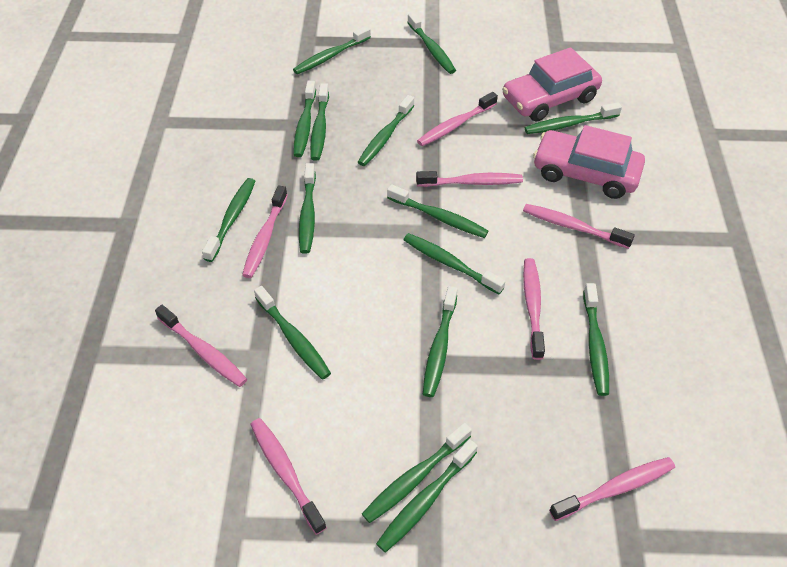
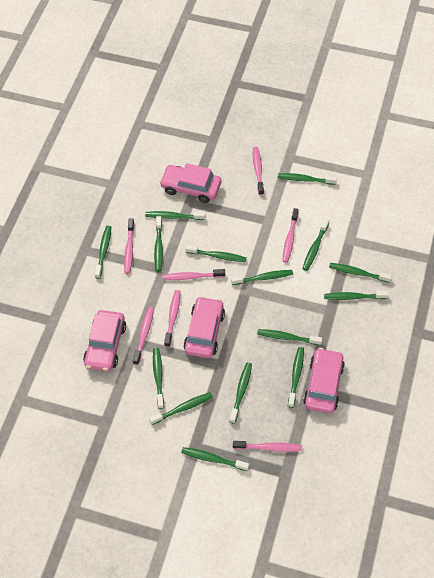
pink car: 2 -> 4
pink toothbrush: 8 -> 7

